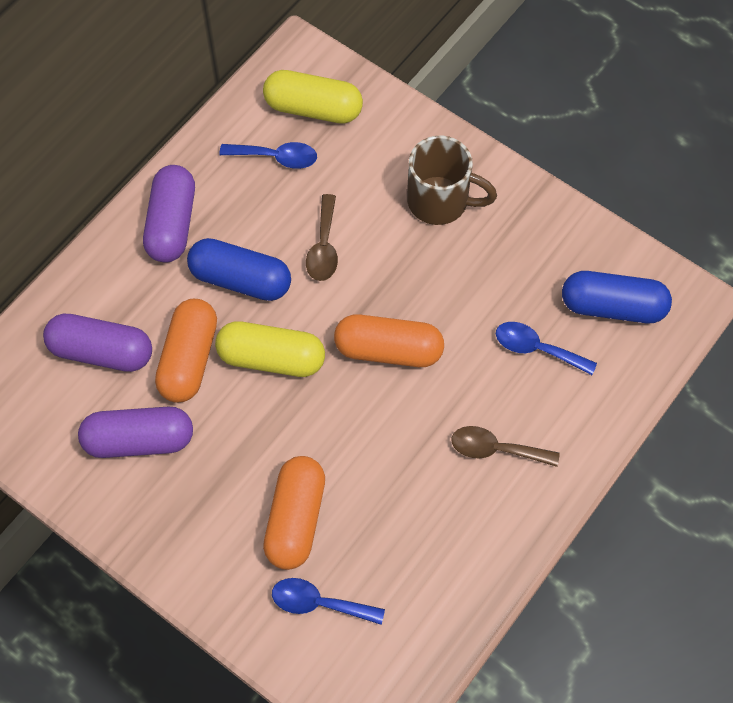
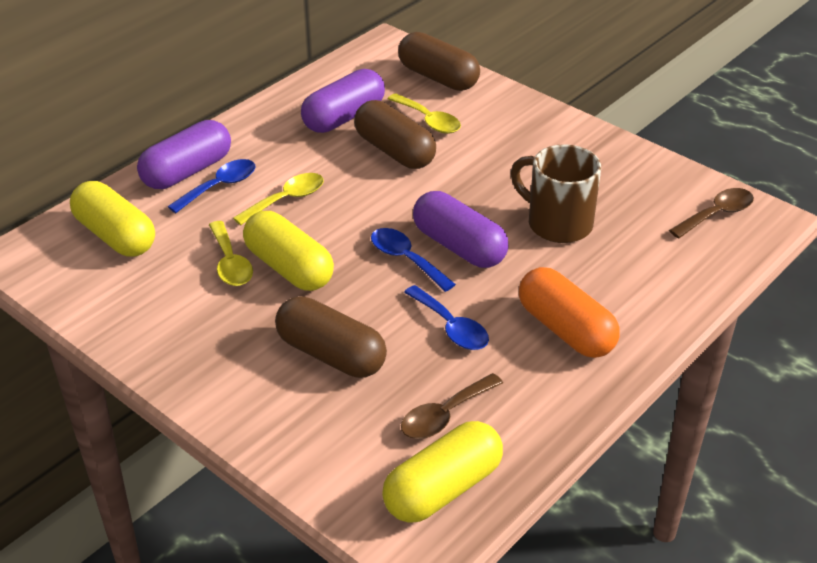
blue capsule: 2 -> 0
brown capsule: 0 -> 3
orange capsule: 3 -> 1
yellow capsule: 2 -> 3
yellow spoon: 0 -> 3

